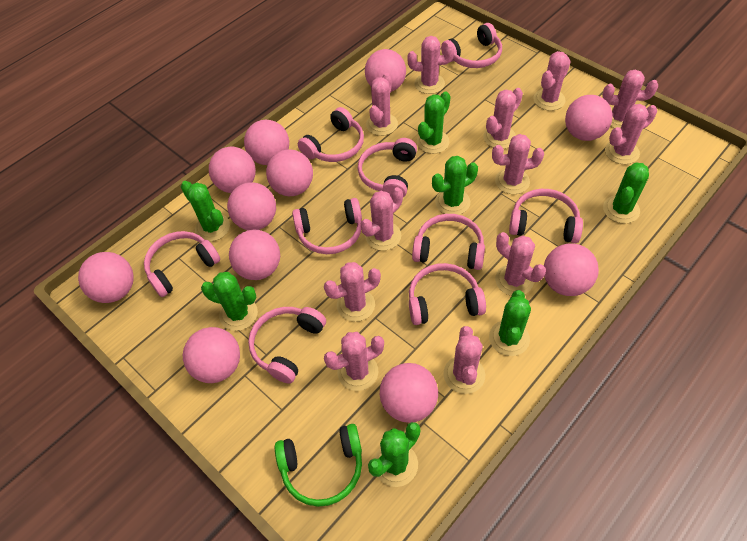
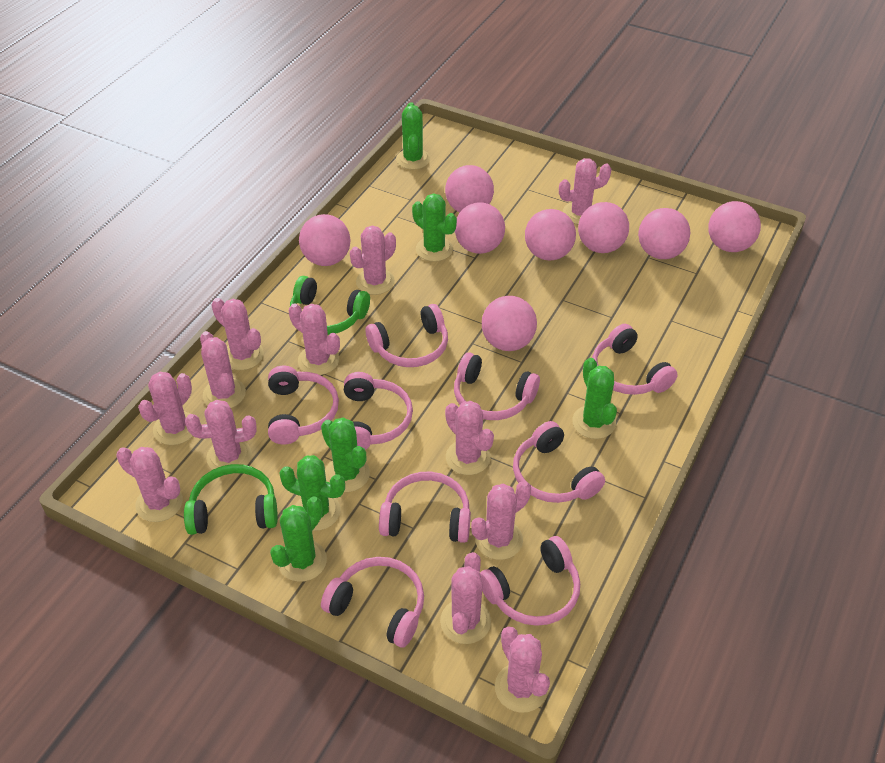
green cactus: 7 -> 6
green headphones: 1 -> 2
pink ball: 11 -> 8

